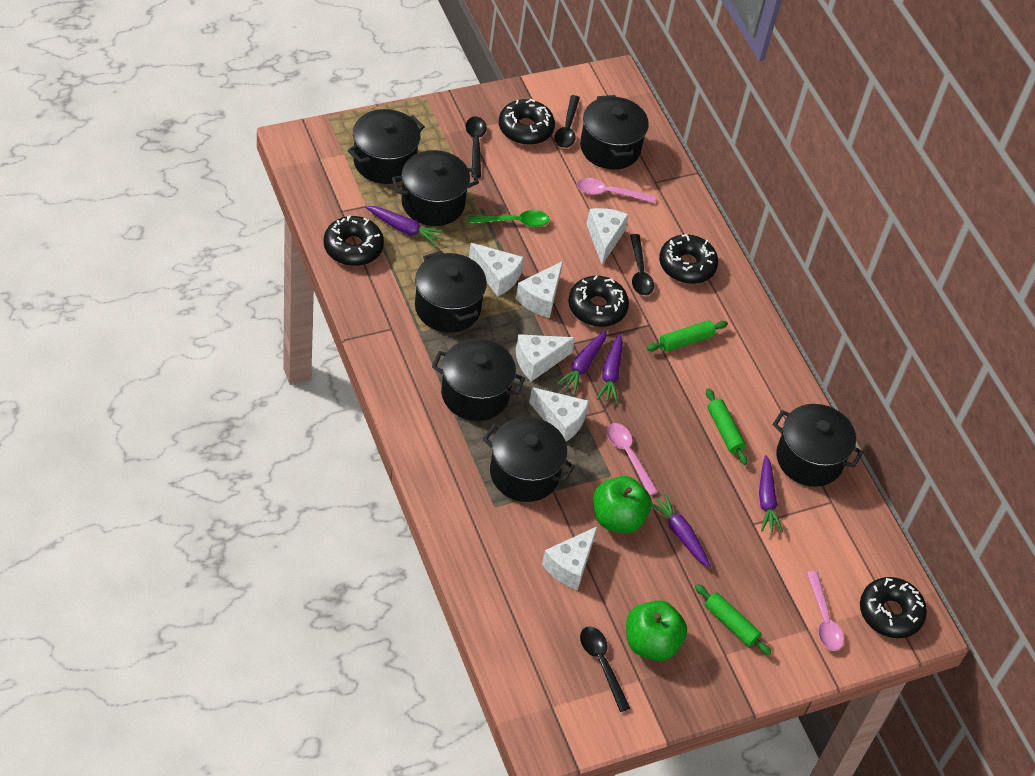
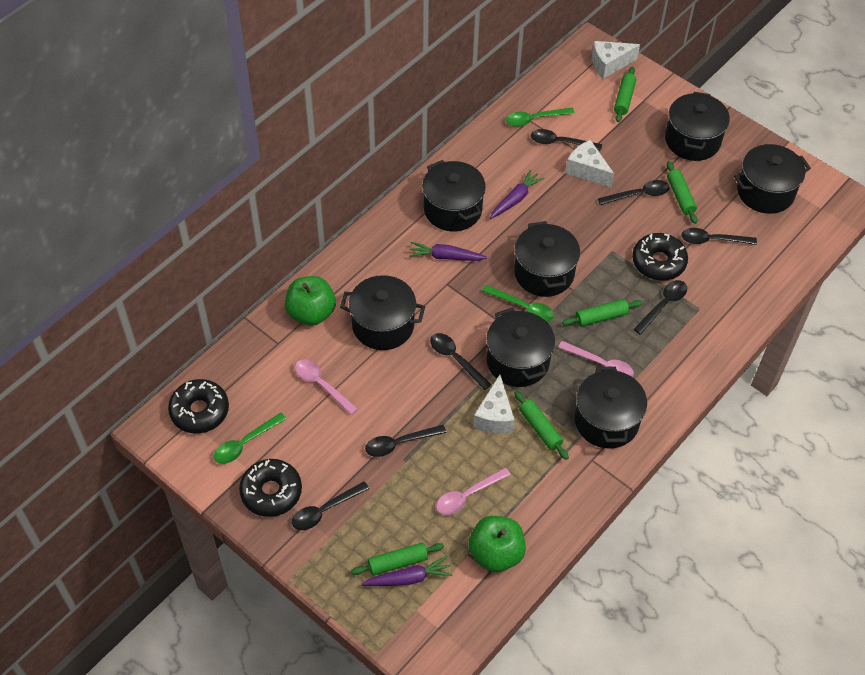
black donut: 5 -> 3
black spoon: 4 -> 7
green rolling pin: 3 -> 5
green spoon: 1 -> 3
purple carrot: 5 -> 3
white cheese: 6 -> 3

